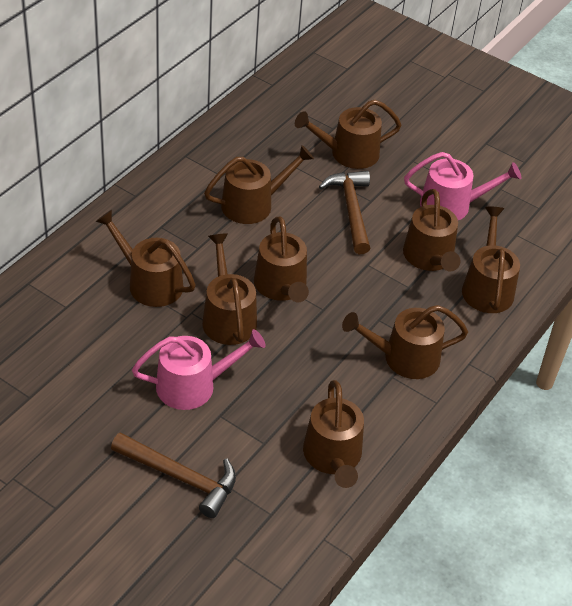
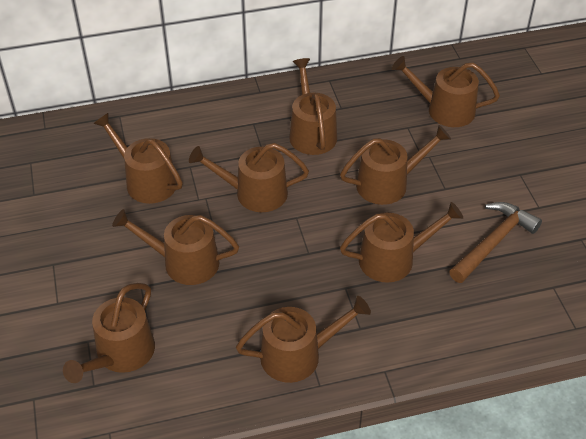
brown hammer: 2 -> 1
pink watering can: 2 -> 0

